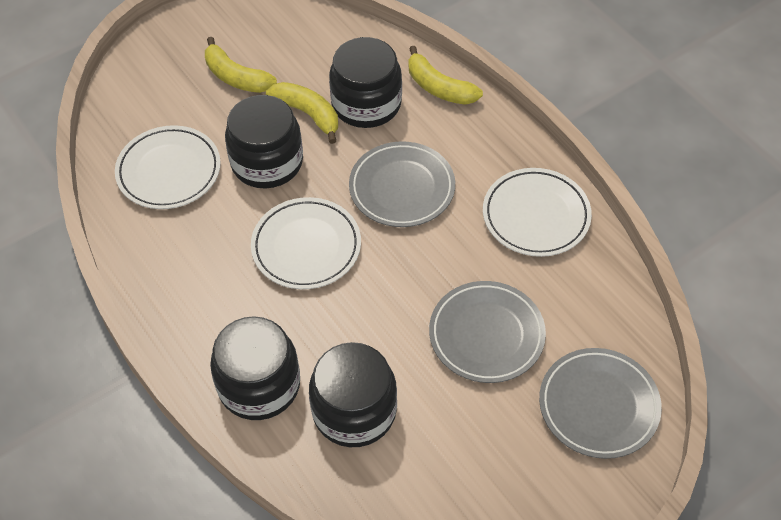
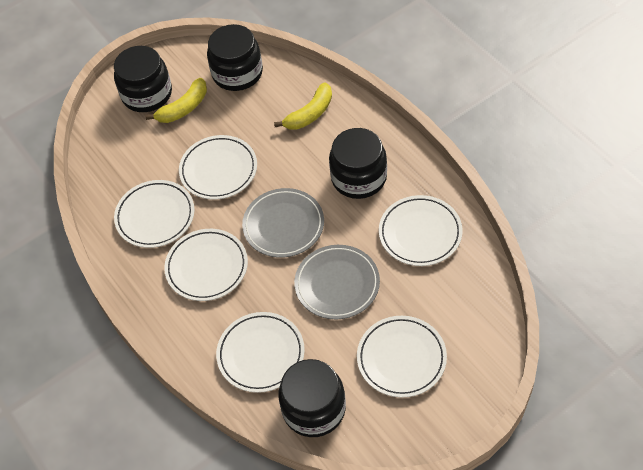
grey plate: 3 -> 2
white plate: 3 -> 6
yellow banana: 3 -> 2

